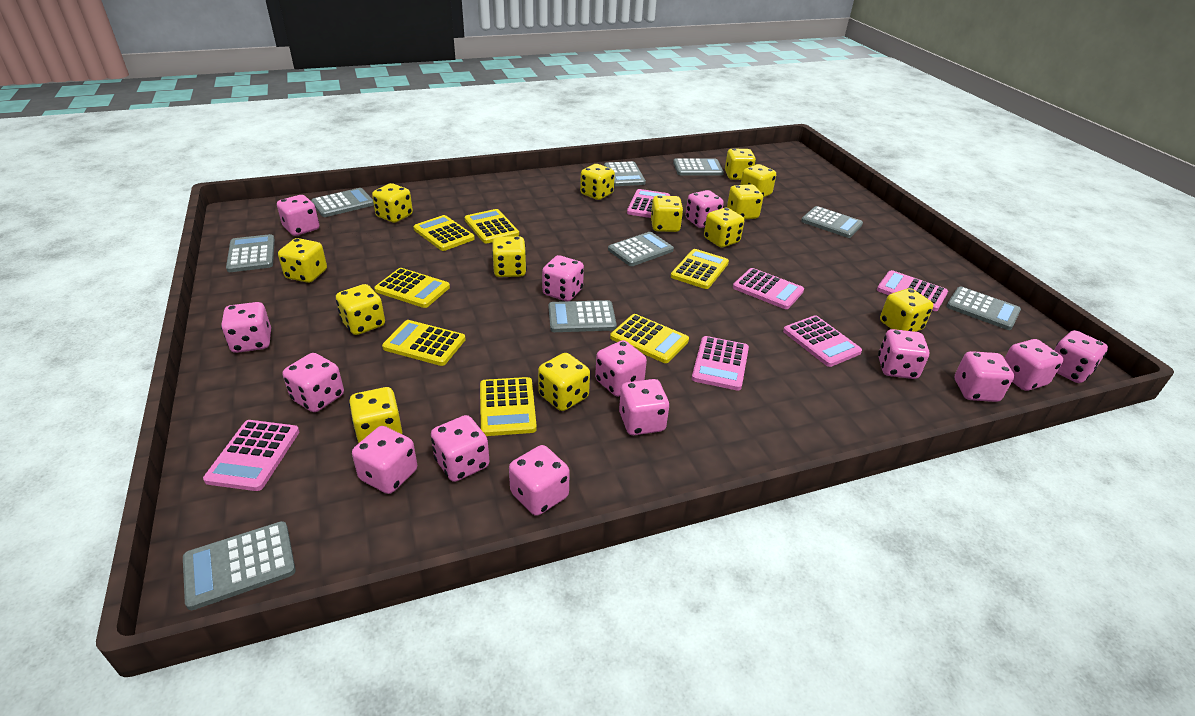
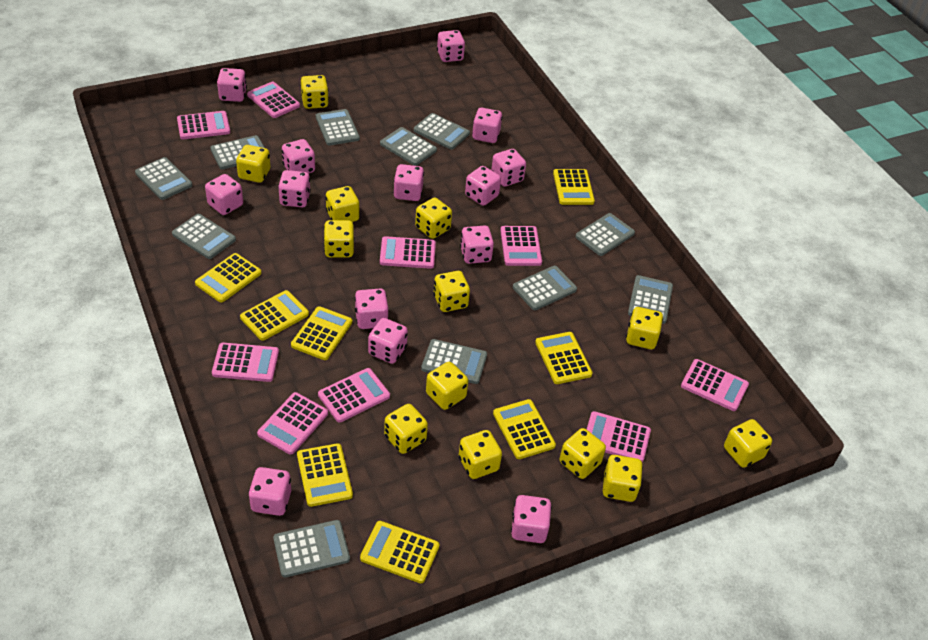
grey calculator: 9 -> 11
pink calculator: 6 -> 9
yellow calculator: 7 -> 8

